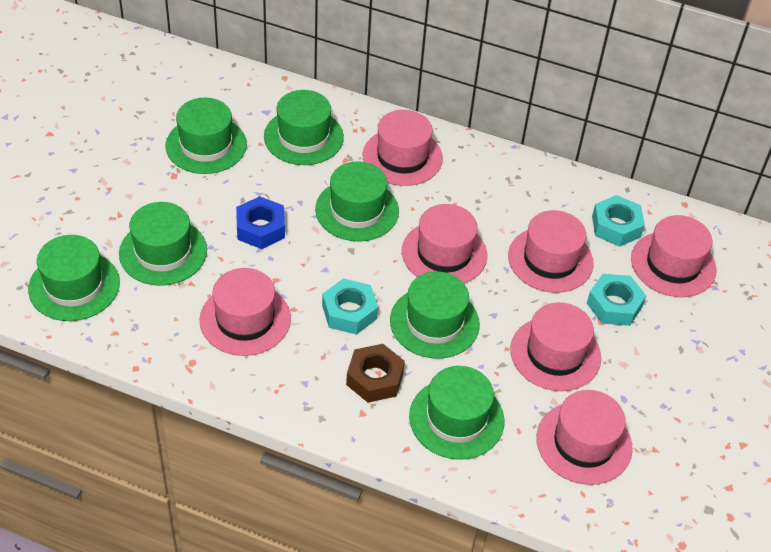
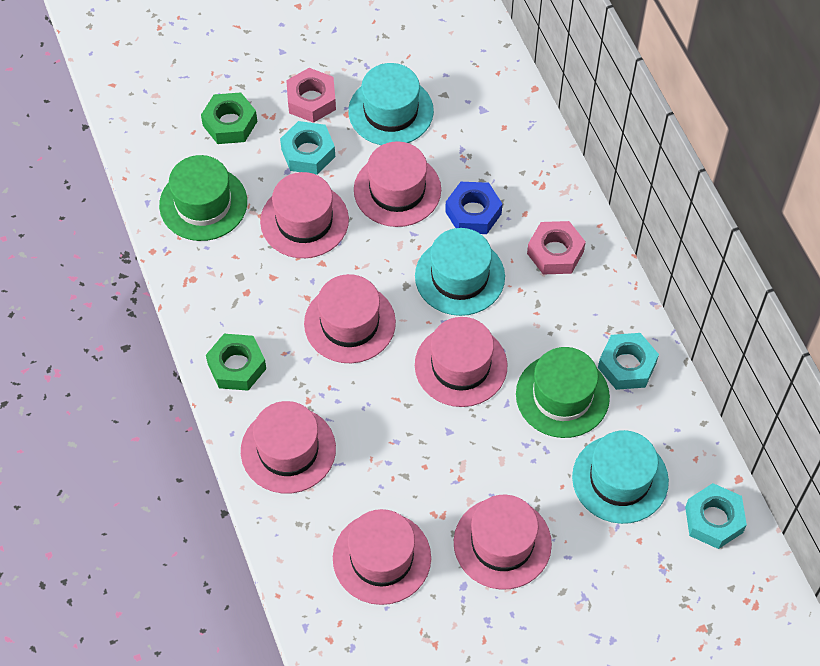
brown nut: 1 -> 0
green hat: 7 -> 2
green nut: 0 -> 2
pink nut: 0 -> 2
turquoise hat: 0 -> 3

